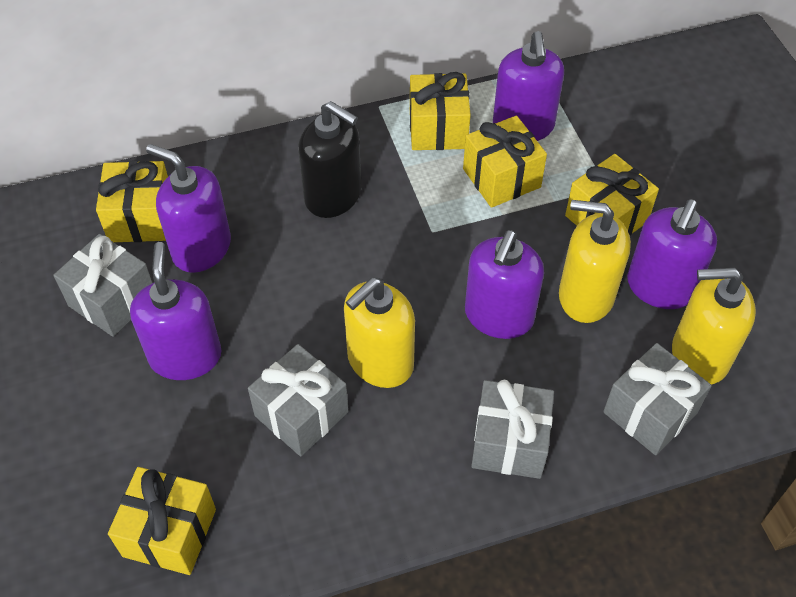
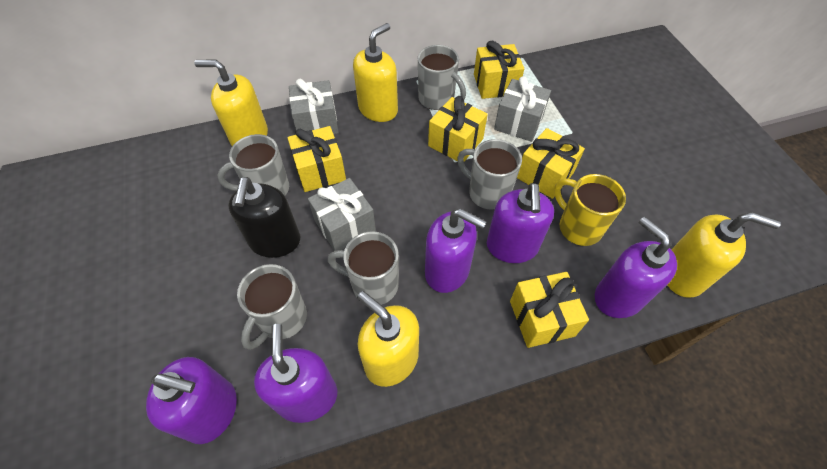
grey gift: 4 -> 3
grey mug: 0 -> 5
yellow mug: 0 -> 1
yellow soap dispenser: 3 -> 4

